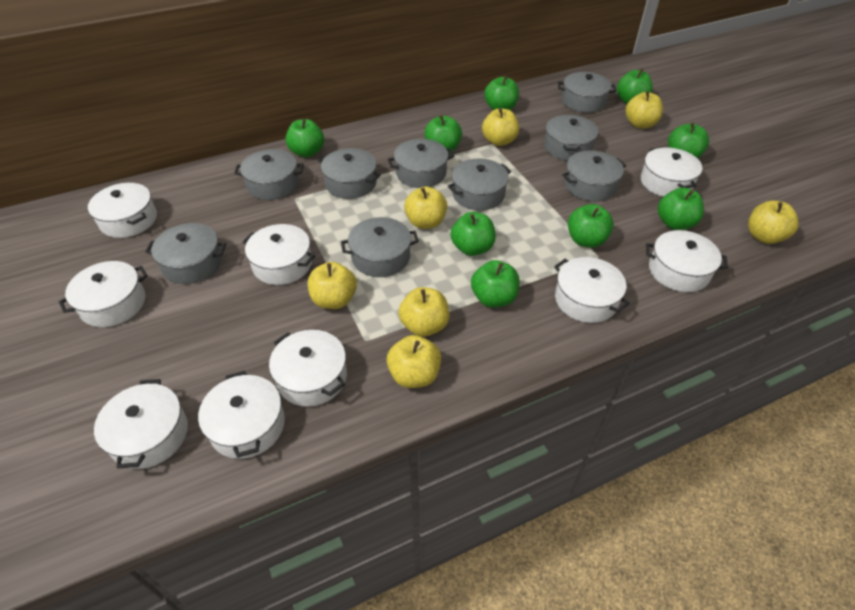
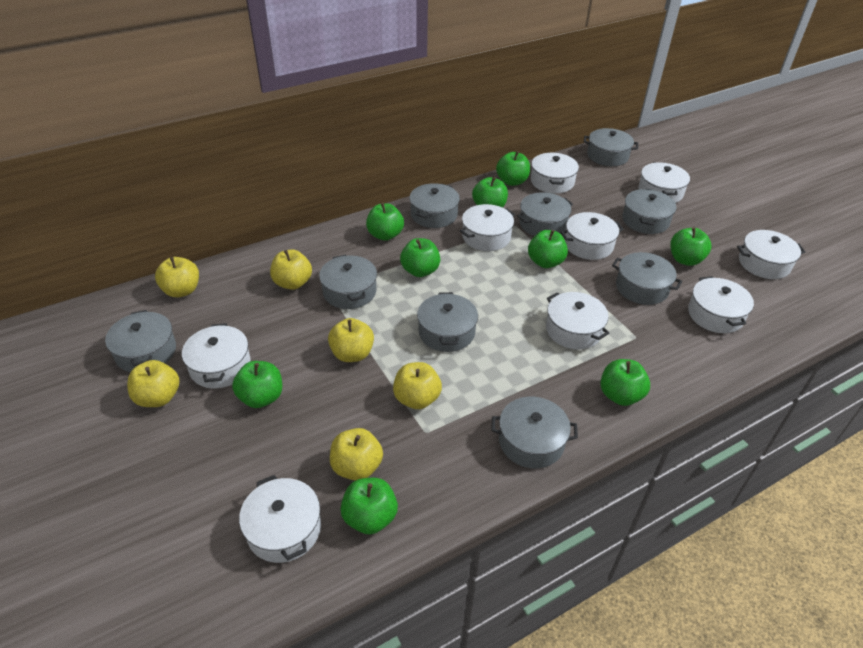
yellow apple: 7 -> 6

